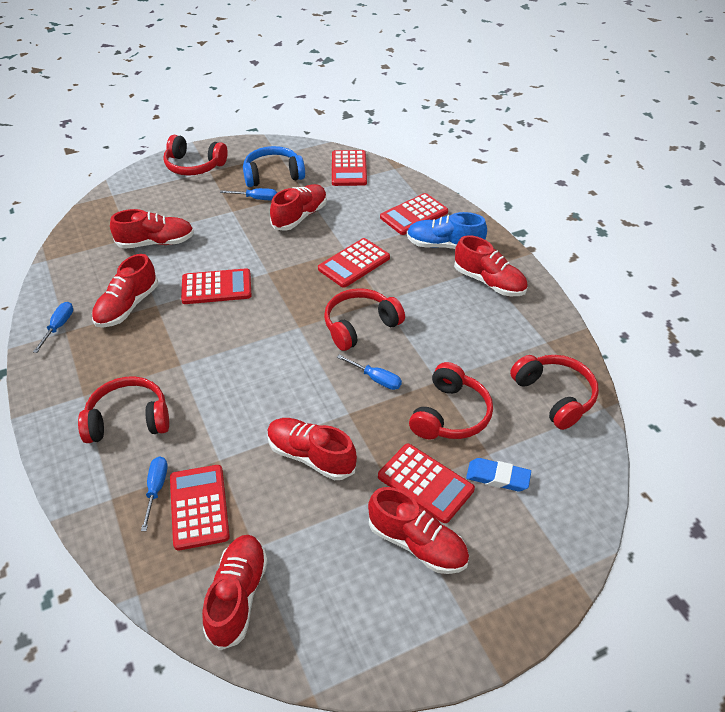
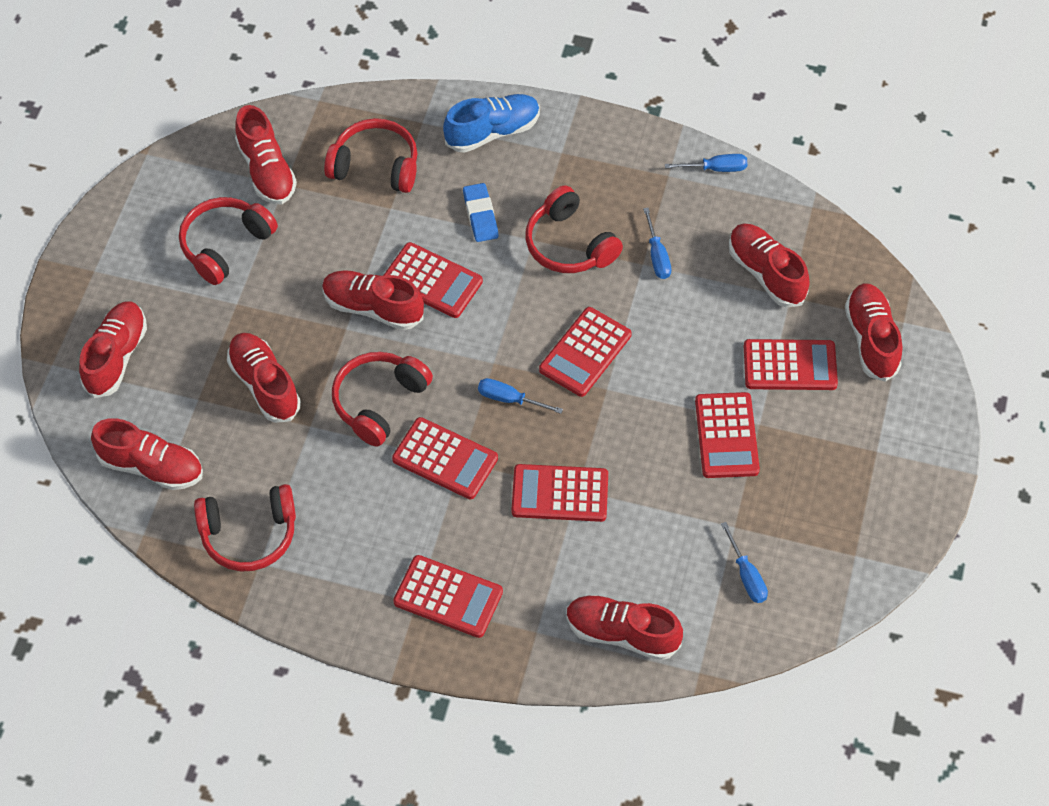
blue headphones: 1 -> 0
red calculator: 6 -> 7
red shoe: 7 -> 8

